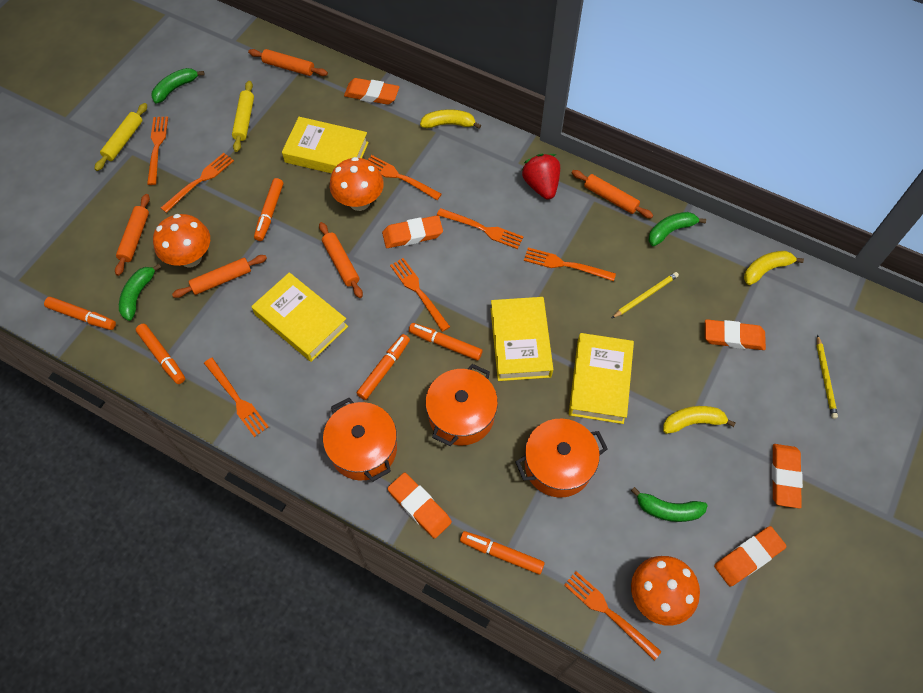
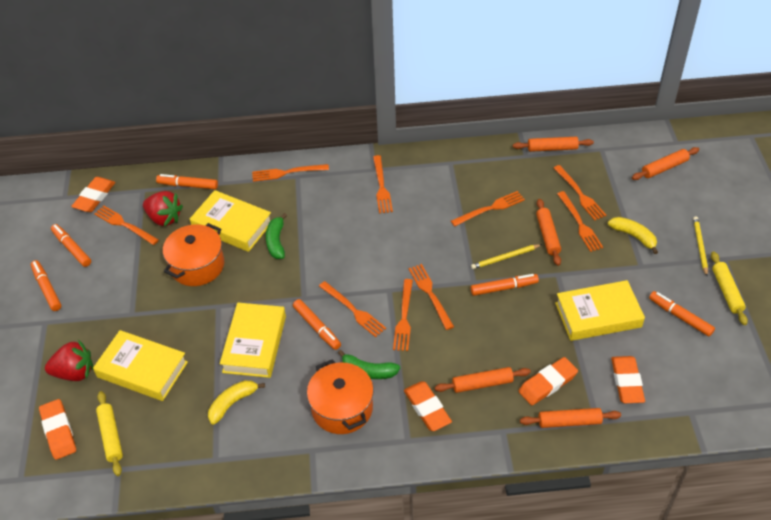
green banana: 4 -> 2
orange eraser: 6 -> 5
orange fork: 8 -> 9
orange mushroom: 3 -> 0
orange pot: 3 -> 2
red strawberry: 1 -> 2
yellow banana: 3 -> 2

